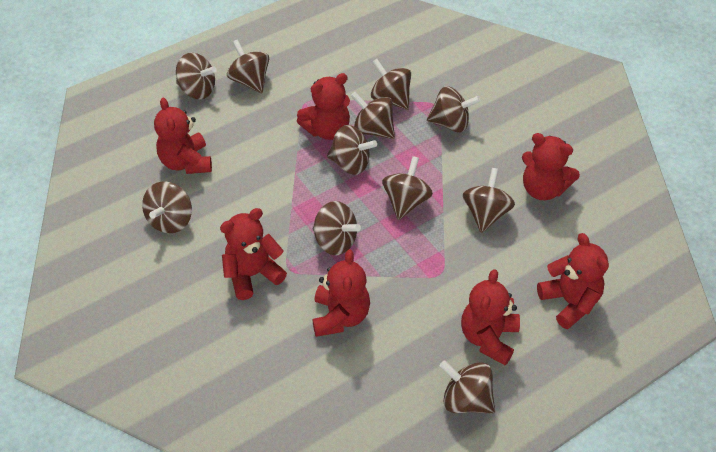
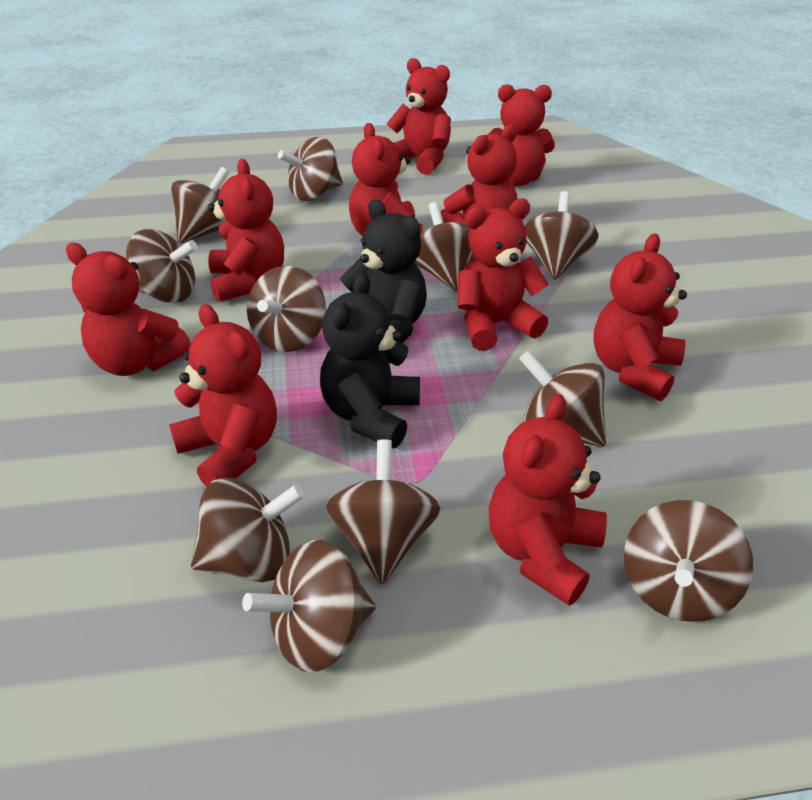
black teddy bear: 0 -> 2
red teddy bear: 7 -> 10

